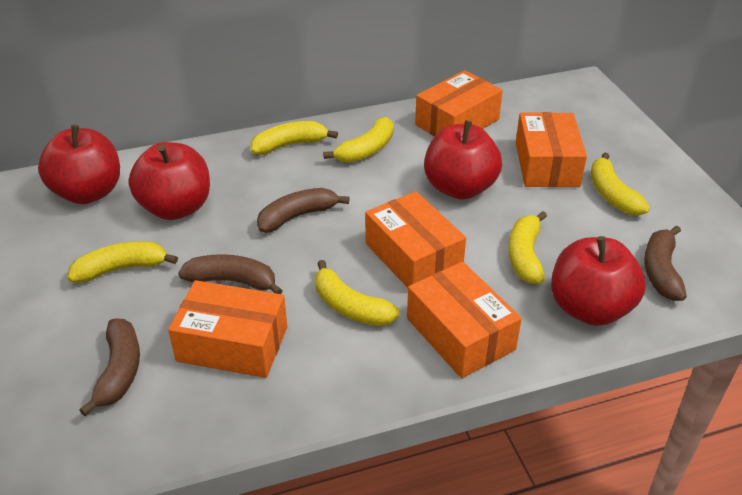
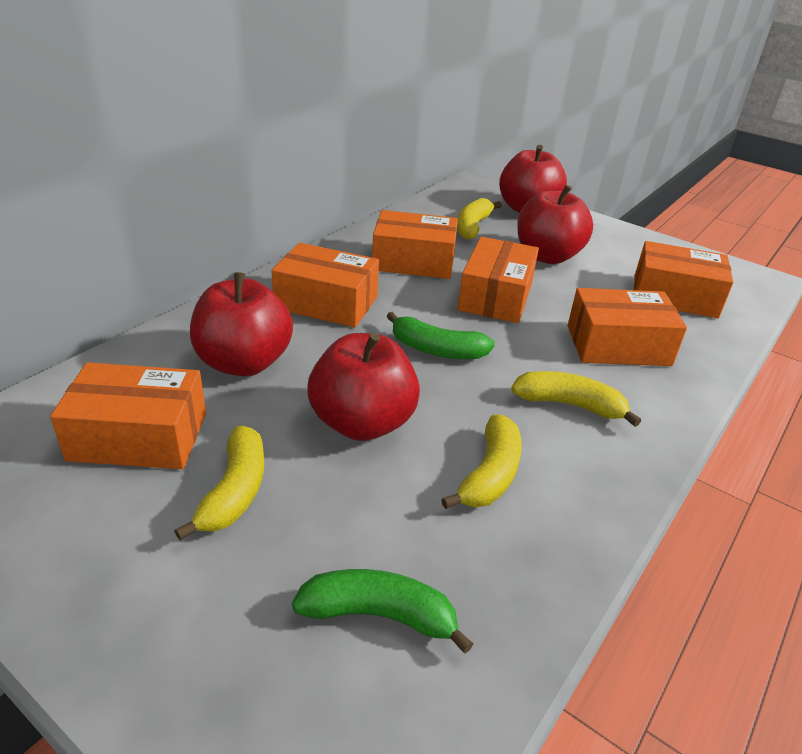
brown banana: 4 -> 0
green banana: 0 -> 2
orange box: 5 -> 6
yellow banana: 6 -> 4

